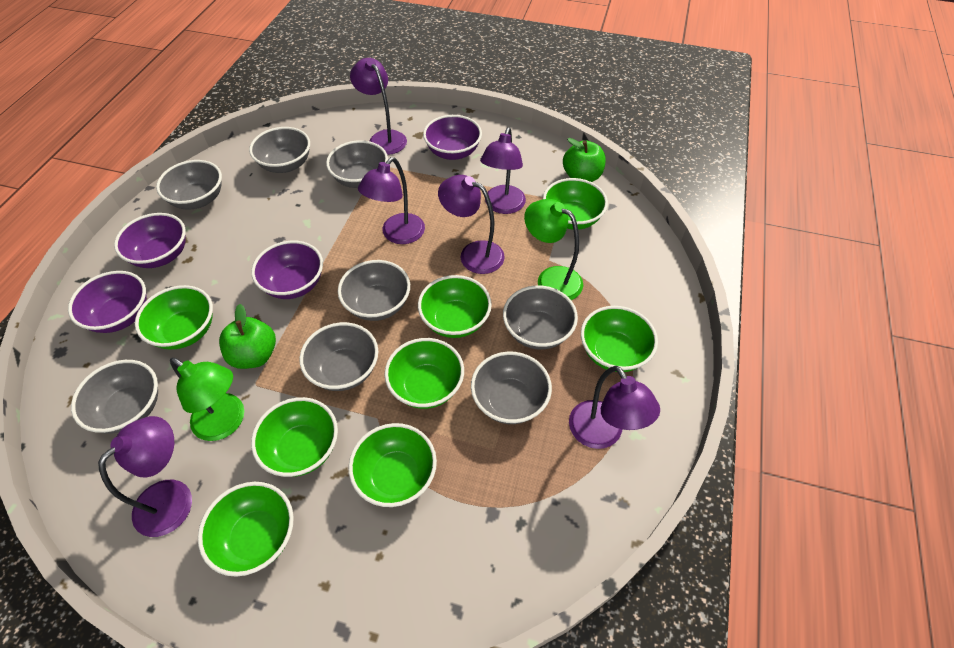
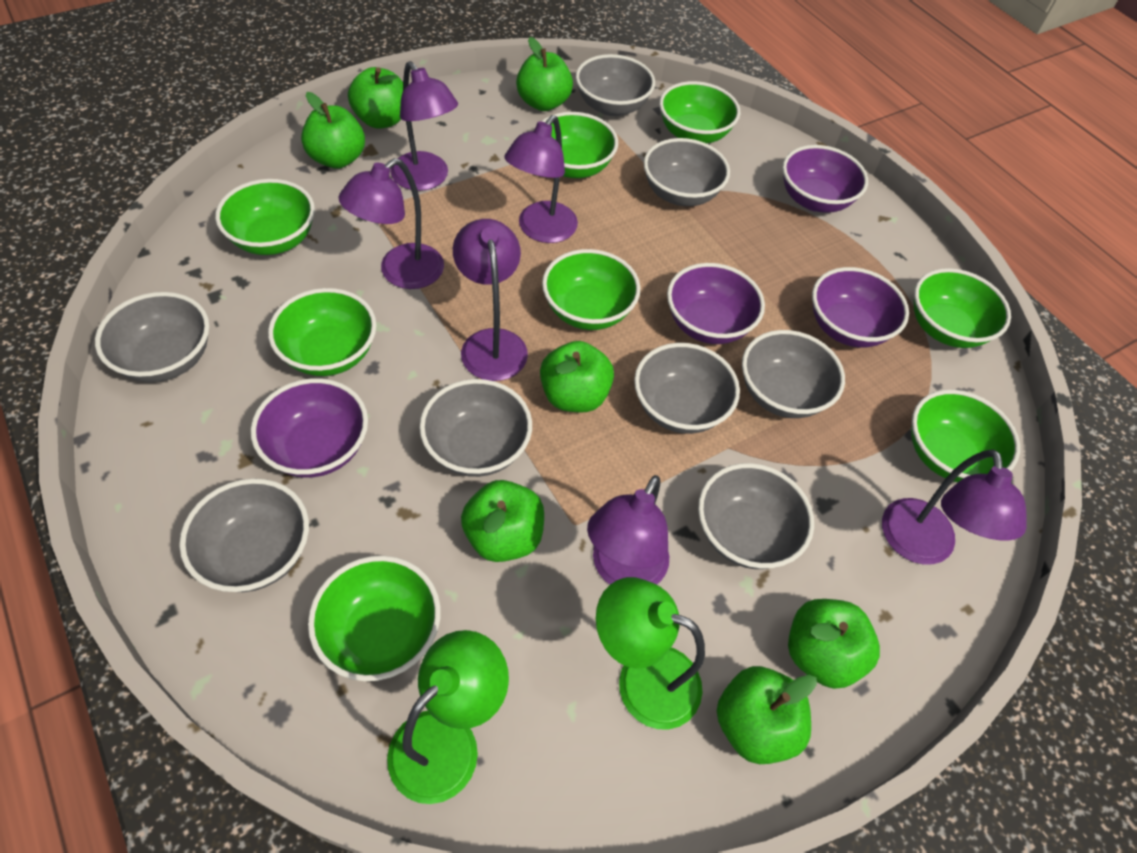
green apple: 2 -> 7

